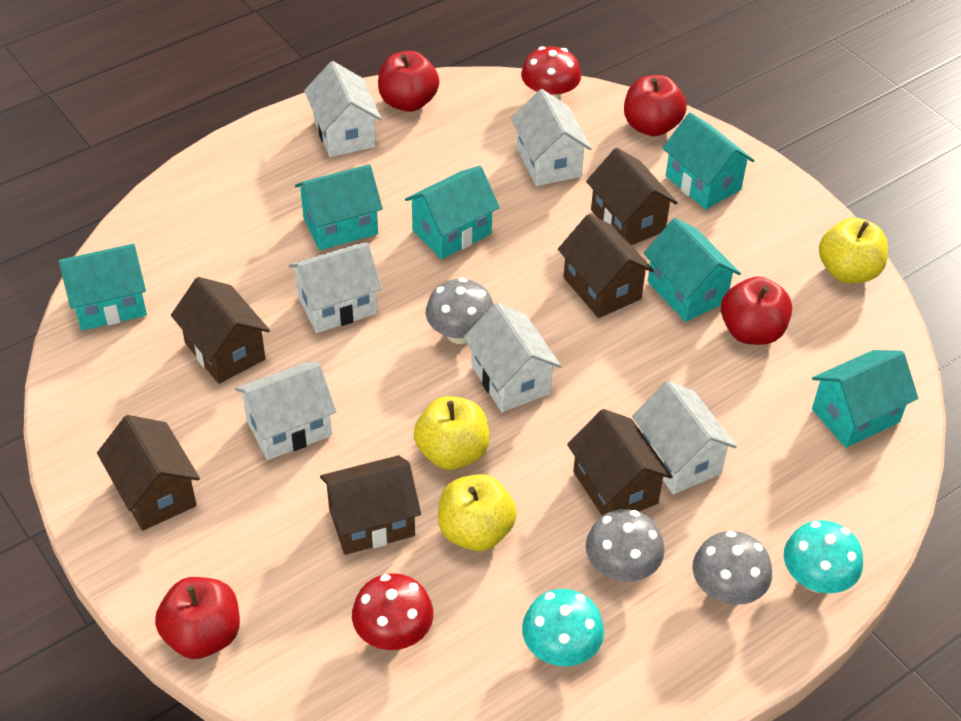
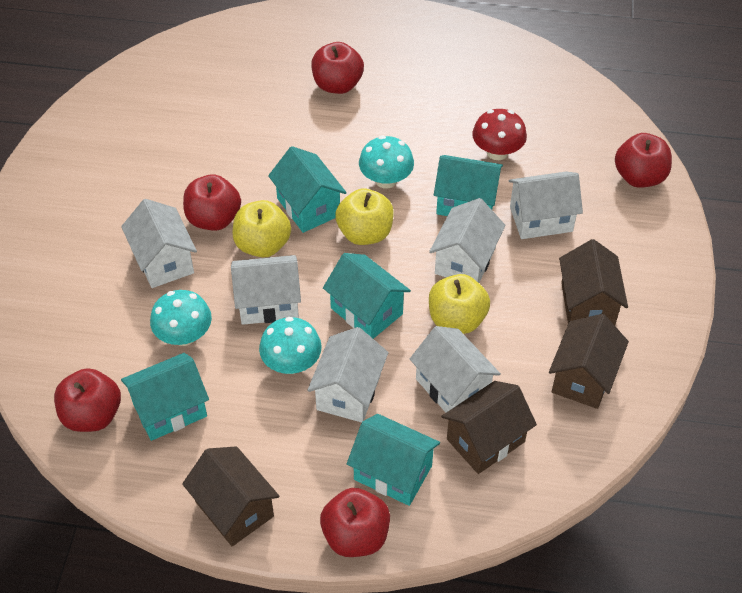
brown house: 6 -> 4
grey mushroom: 3 -> 0
red apple: 4 -> 5
red mushroom: 2 -> 1
turquoise house: 6 -> 5
turquoise mushroom: 2 -> 3

